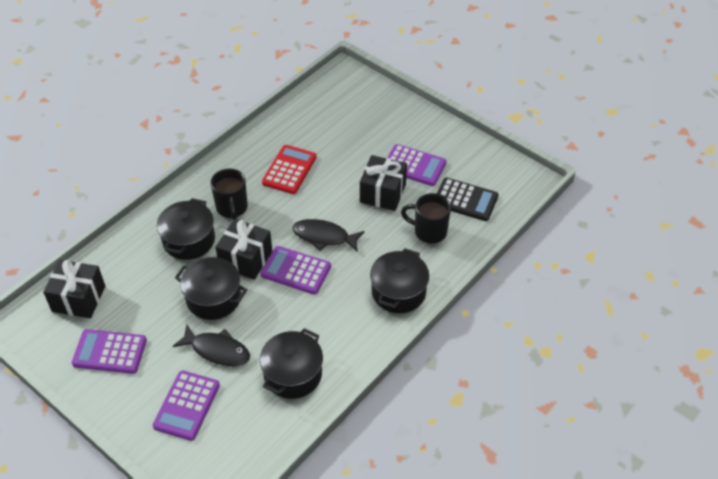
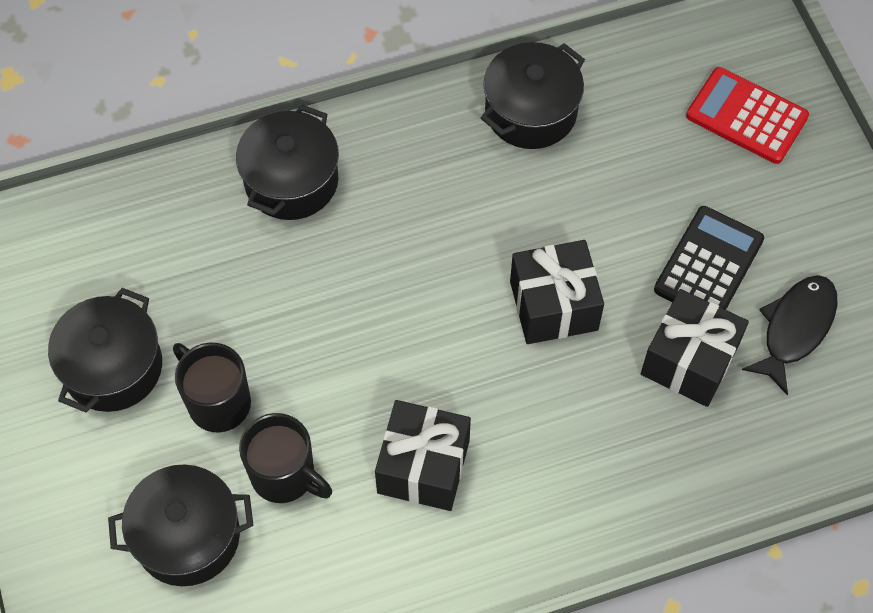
black fish: 2 -> 1
purple calculator: 4 -> 0

